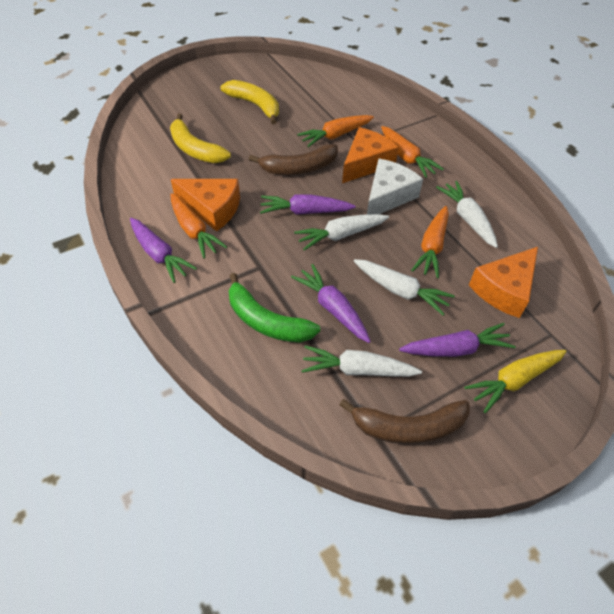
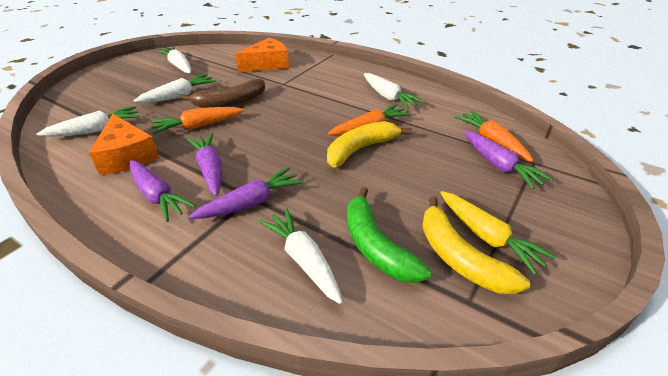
brown banana: 2 -> 1
orange carrot: 4 -> 3
orange cheese: 3 -> 2
white carrot: 4 -> 5
white cheese: 1 -> 0

